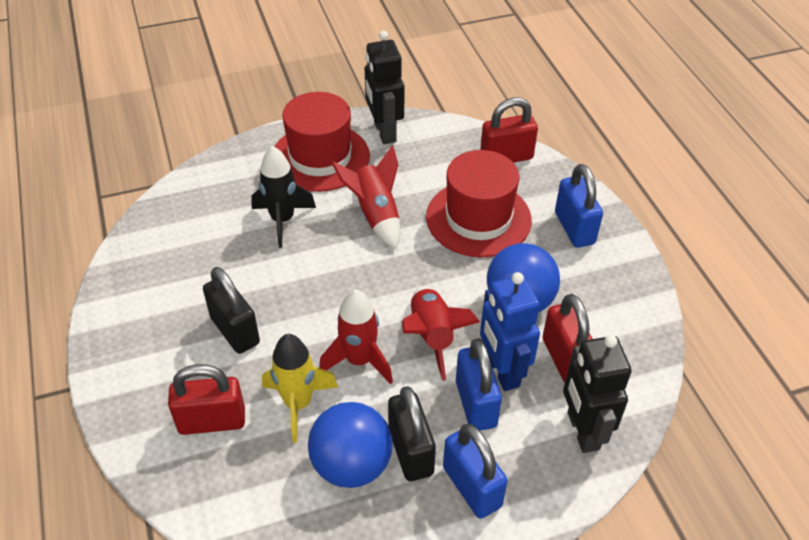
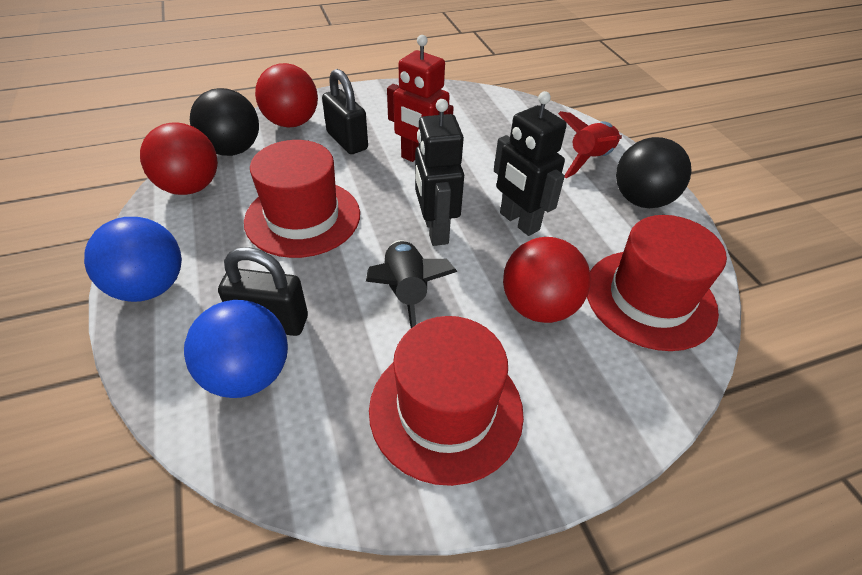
black ball: 0 -> 2
blue padlock: 3 -> 0
blue robot: 1 -> 0
red ball: 0 -> 3
red hat: 2 -> 3
red padlock: 3 -> 0
red robot: 0 -> 1
red rocket: 3 -> 1
yellow rocket: 1 -> 0

